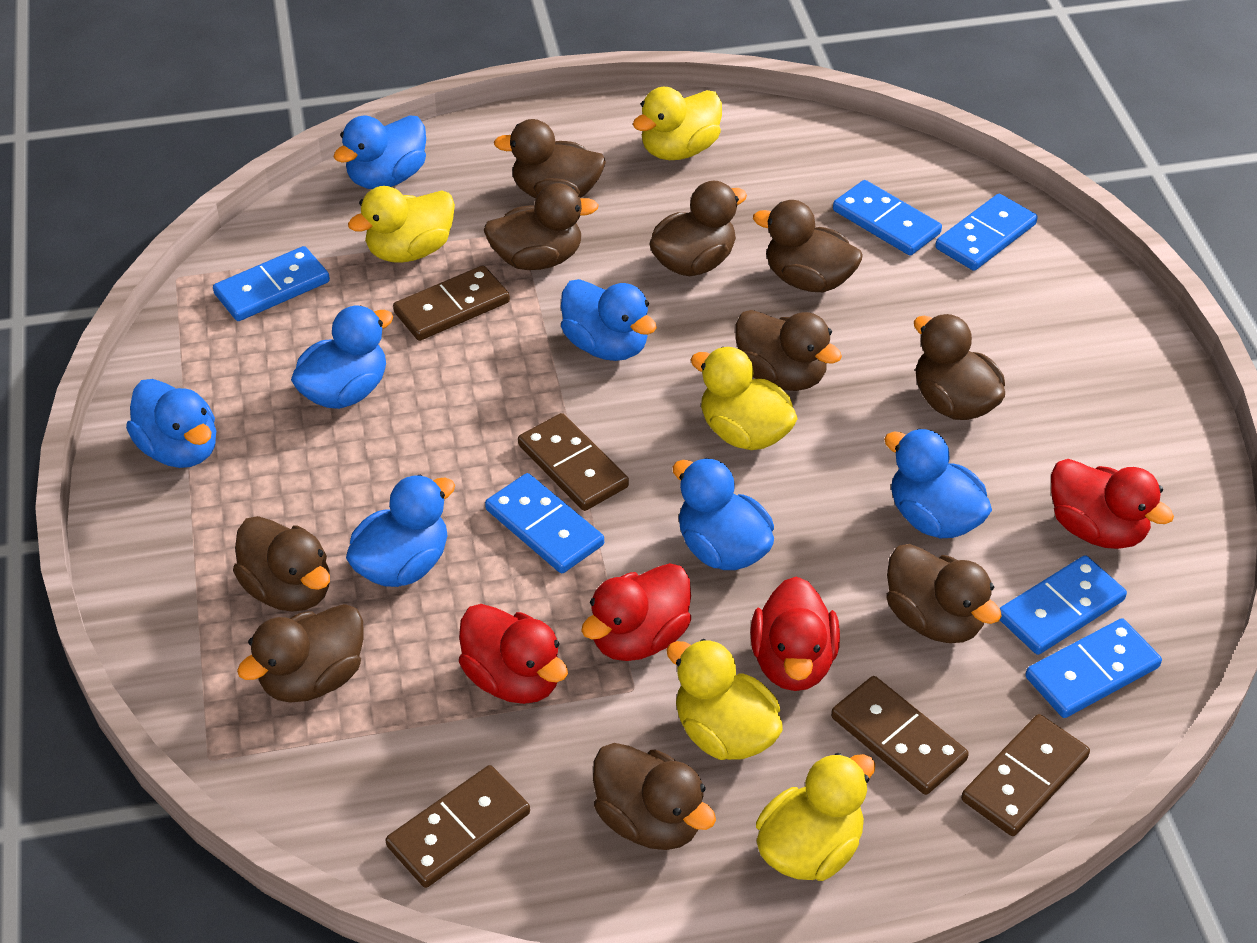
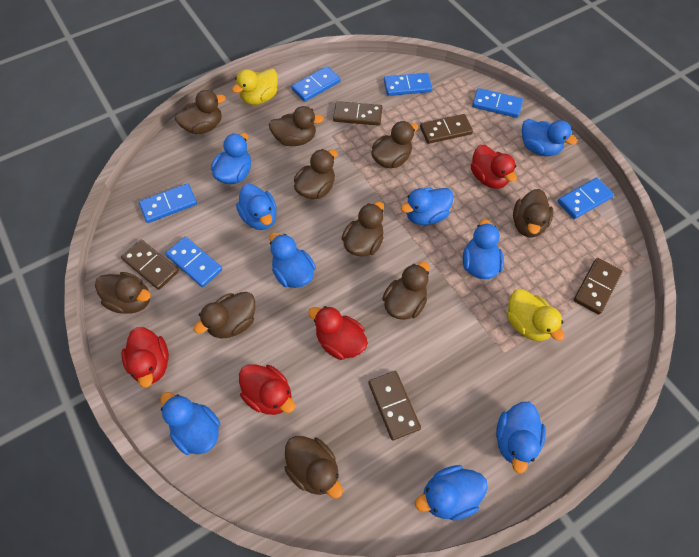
blue duck: 7 -> 9
yellow duck: 5 -> 2

